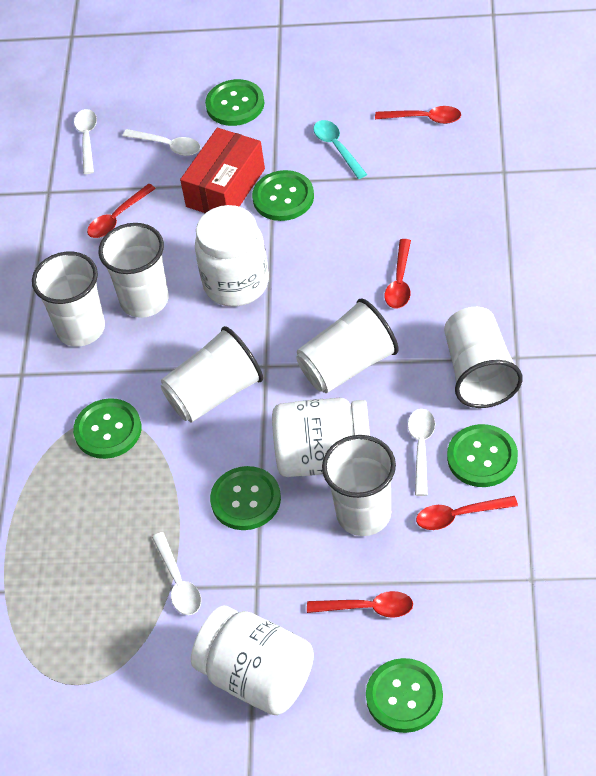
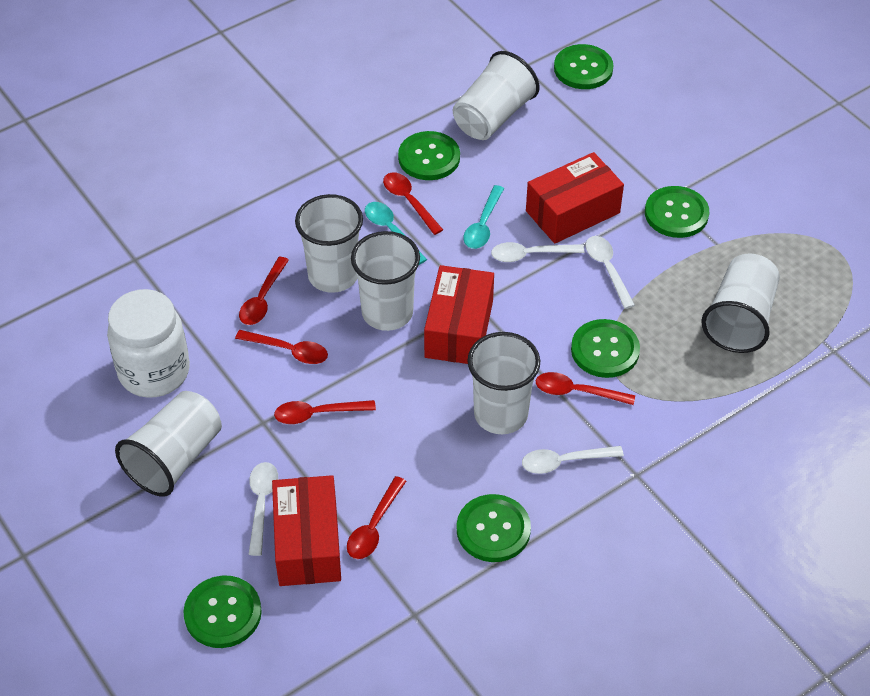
red box: 1 -> 3
red spoon: 5 -> 6
turquoise spoon: 1 -> 2
white jar: 3 -> 1

